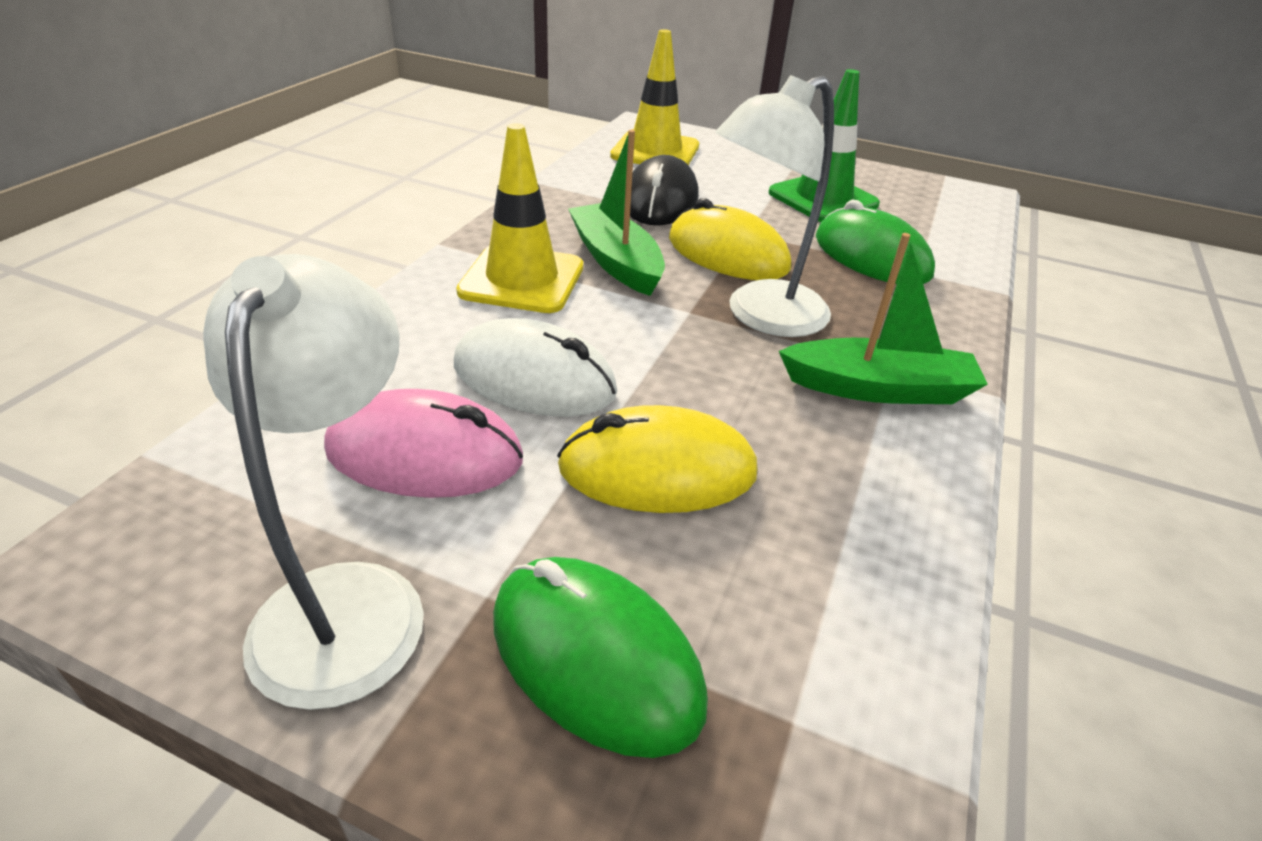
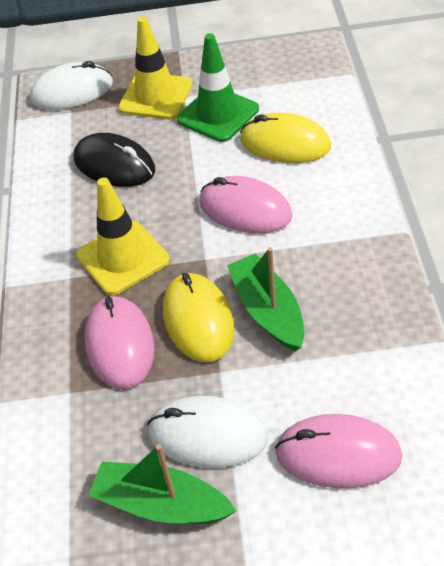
green mouse: 2 -> 0
pink mouse: 1 -> 3
white lamp: 2 -> 0
white mouse: 1 -> 2

